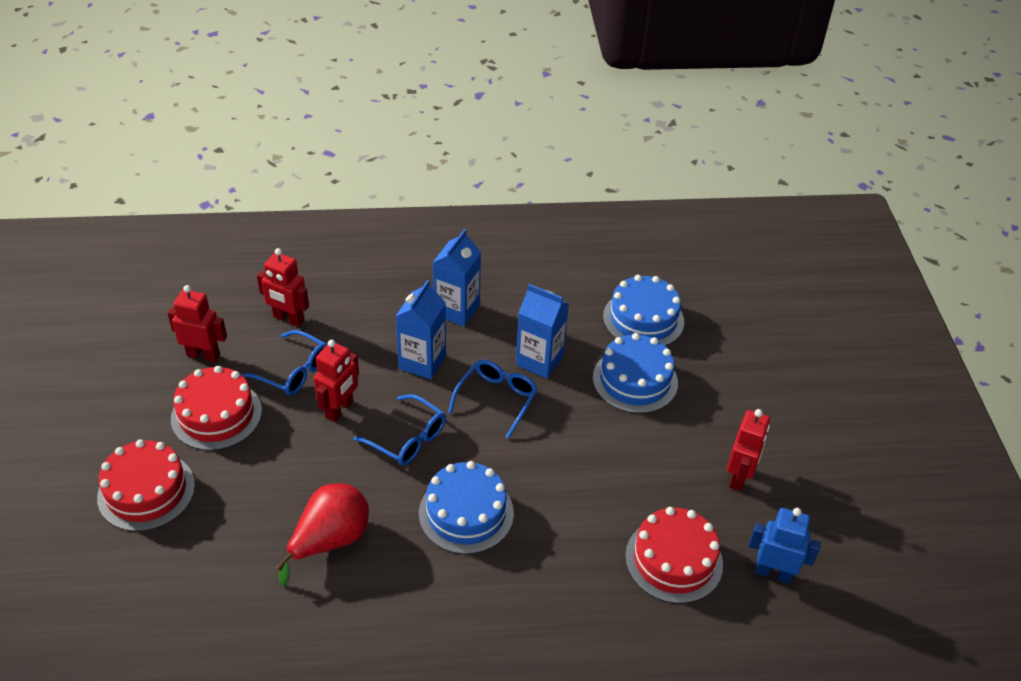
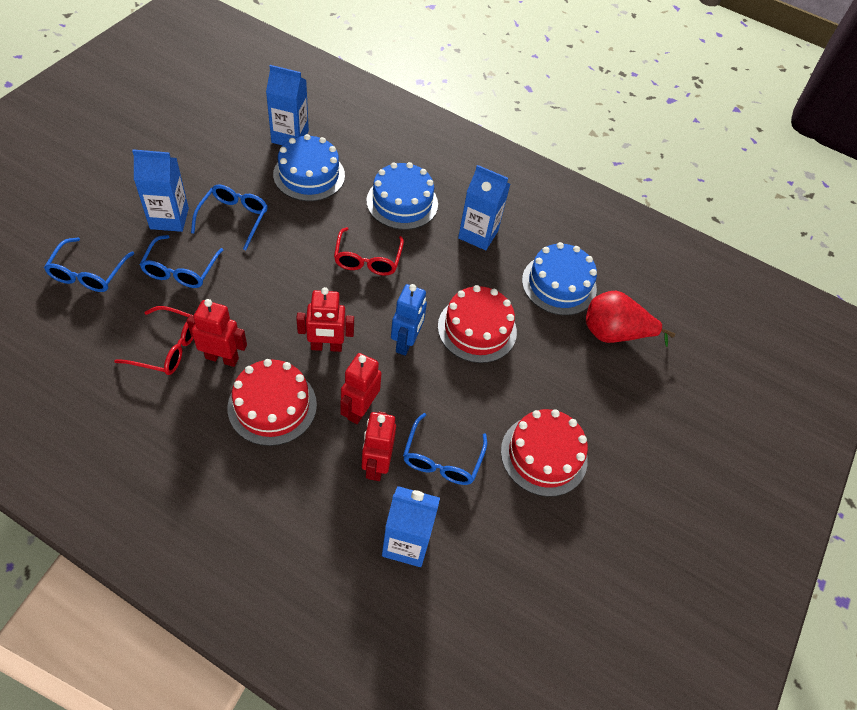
blue carton: 3 -> 4
blue glasses: 3 -> 4
red glasses: 0 -> 2

